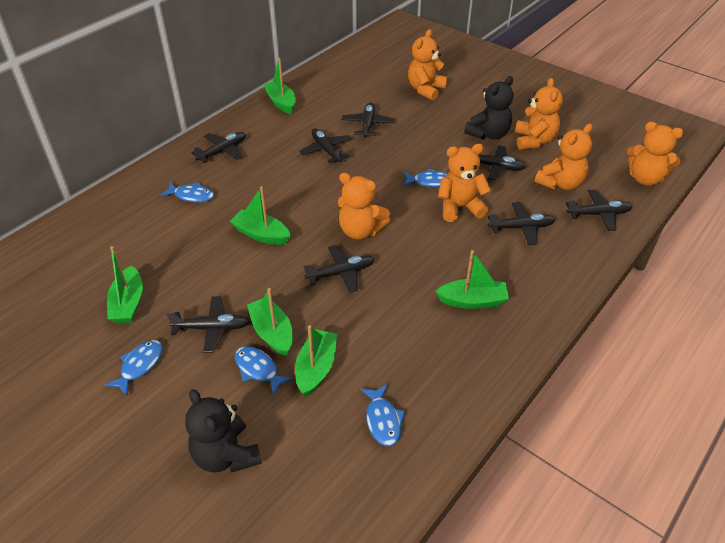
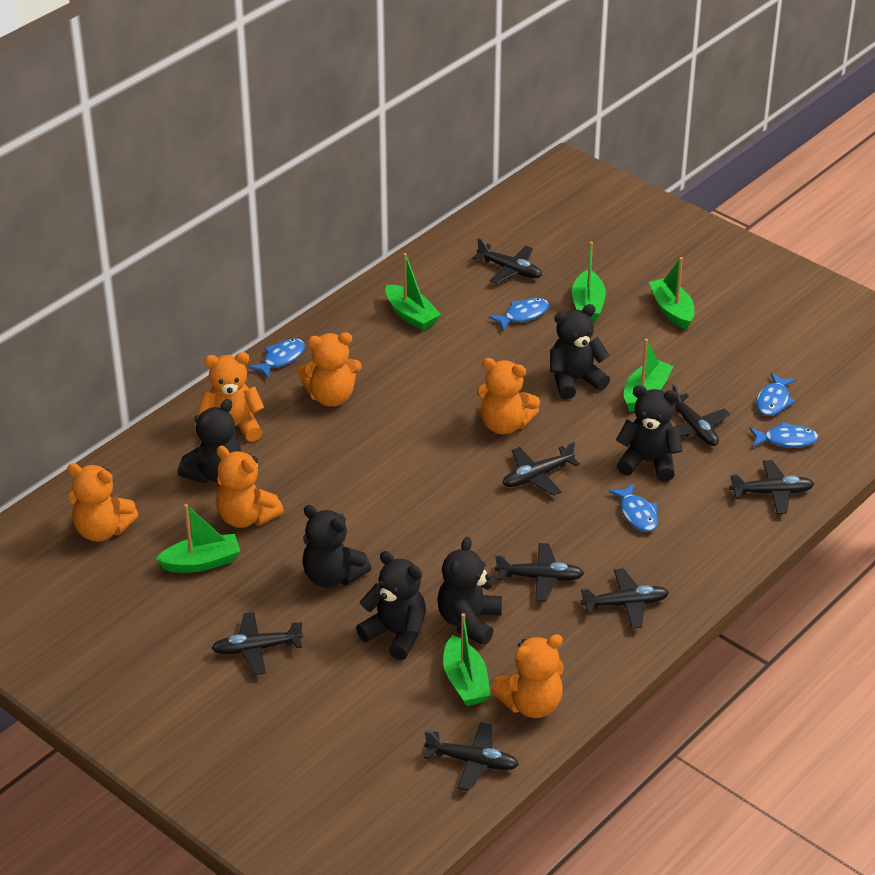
black teddy bear: 2 -> 6

